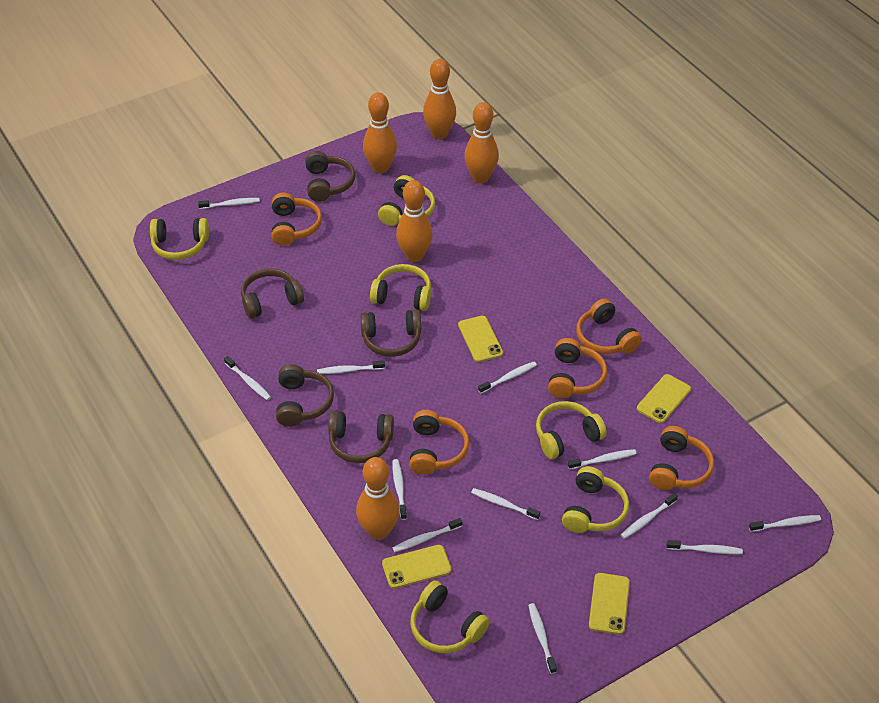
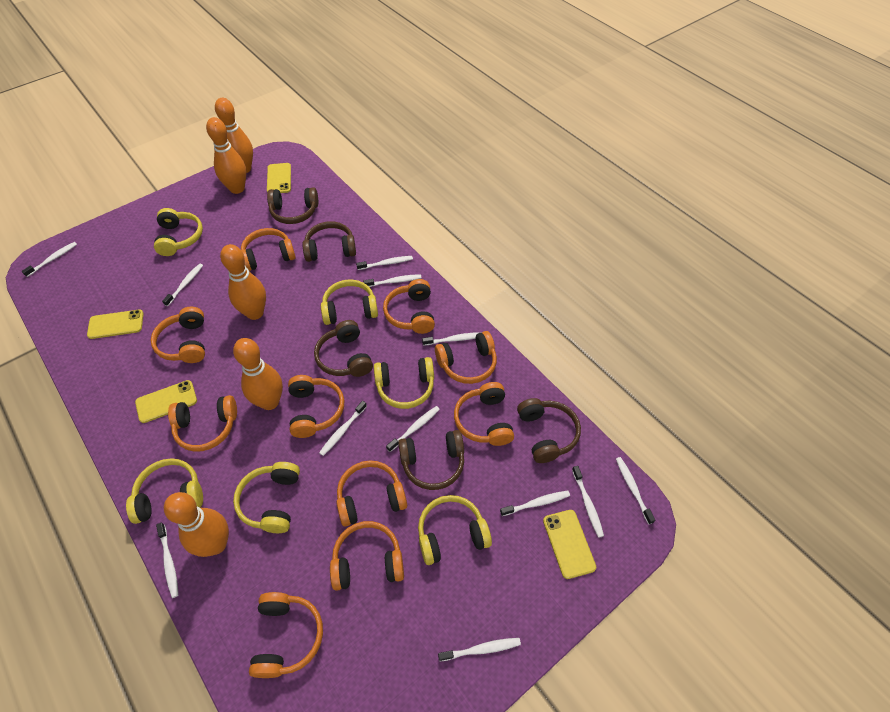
orange headphones: 5 -> 10

